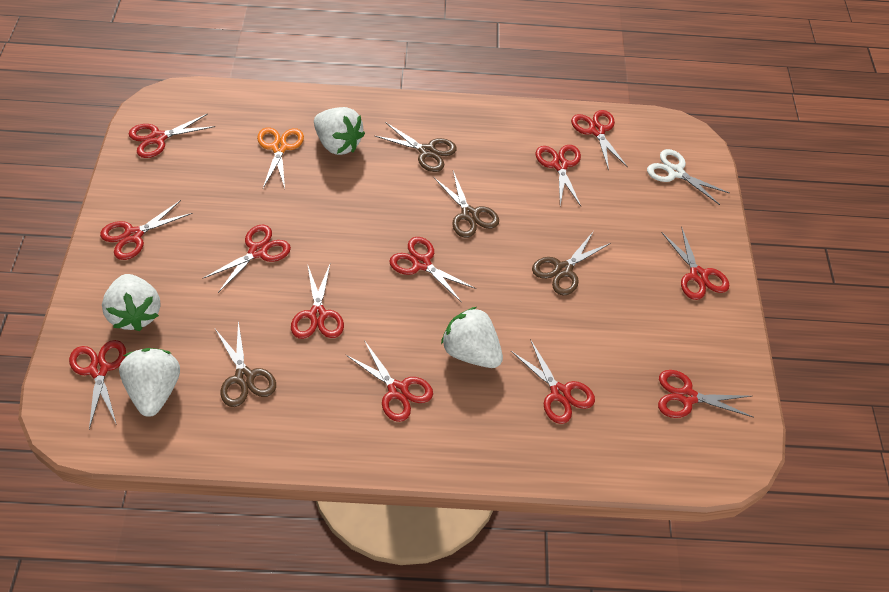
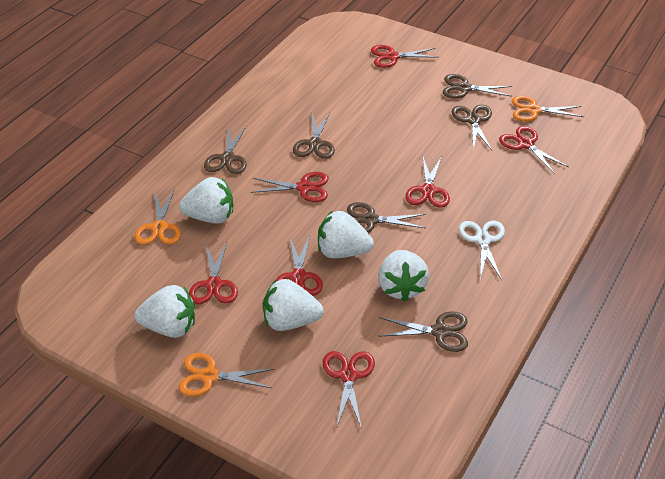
brown scissors: 4 -> 6
orange scissors: 1 -> 3
red scissors: 12 -> 7
white strawberry: 4 -> 5

